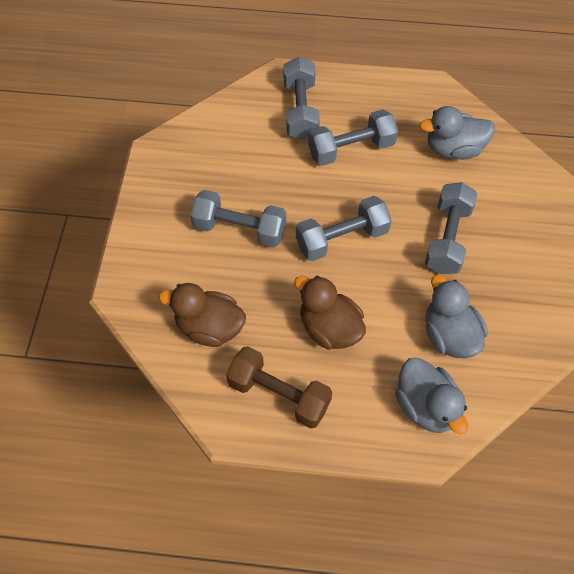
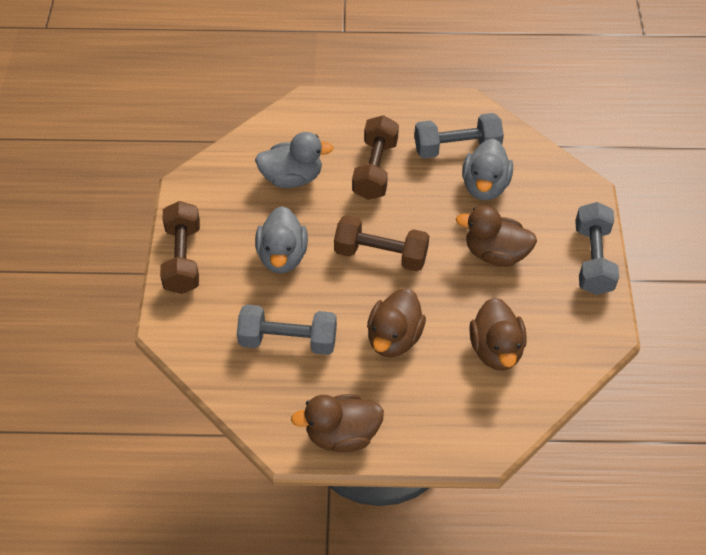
brown duck: 2 -> 4
brown dumbbell: 1 -> 3
grey dumbbell: 5 -> 3

